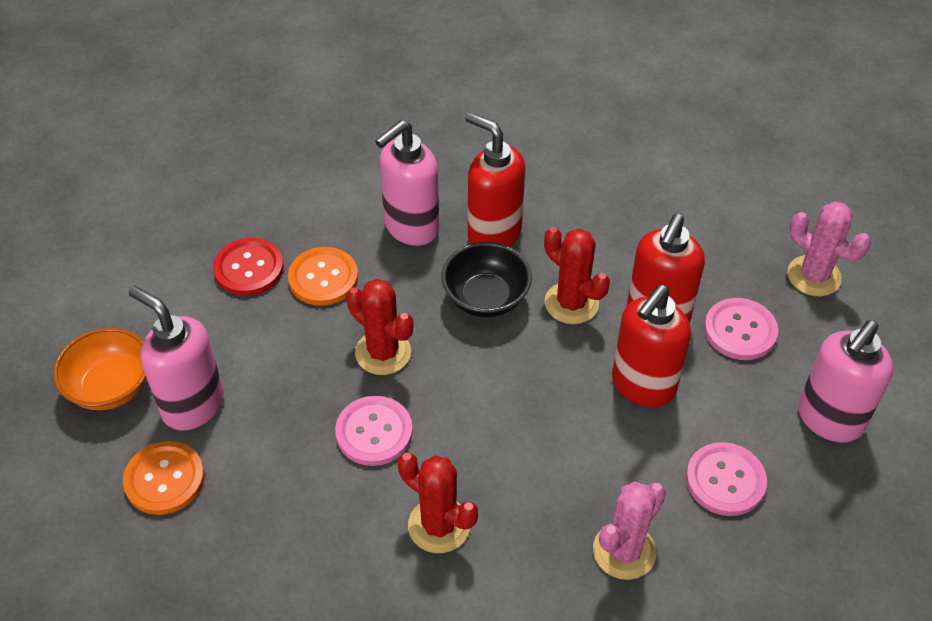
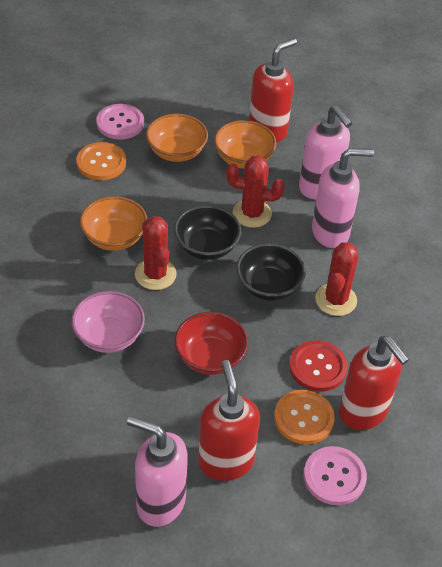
black bowl: 1 -> 2
orange bowl: 1 -> 3
pink bowl: 0 -> 1
pink button: 3 -> 2
pink cactus: 2 -> 0
red bowl: 0 -> 1

